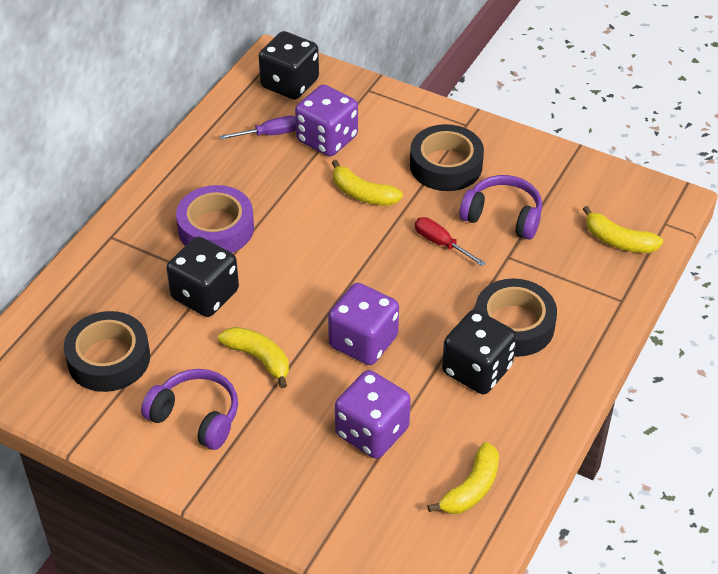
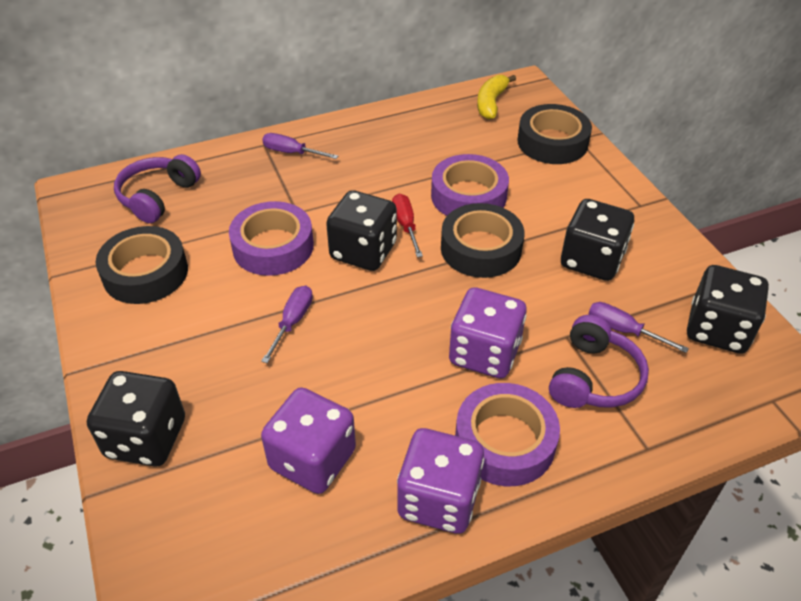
black dice: 3 -> 4
purple screwdriver: 1 -> 3
purple tape: 1 -> 3
yellow banana: 4 -> 1

